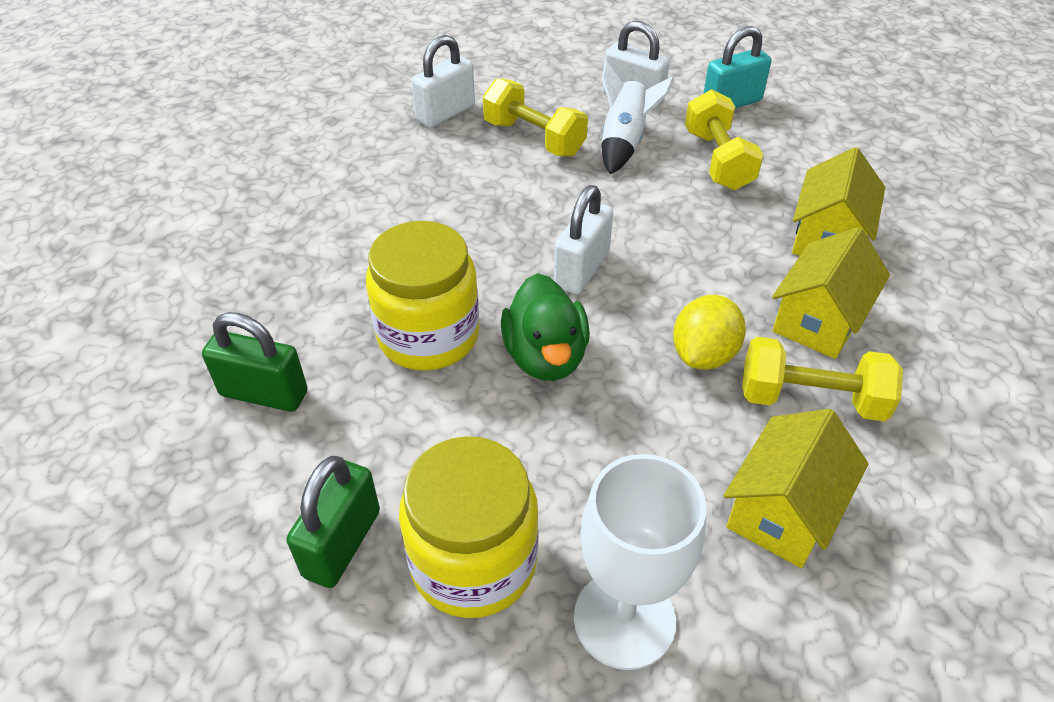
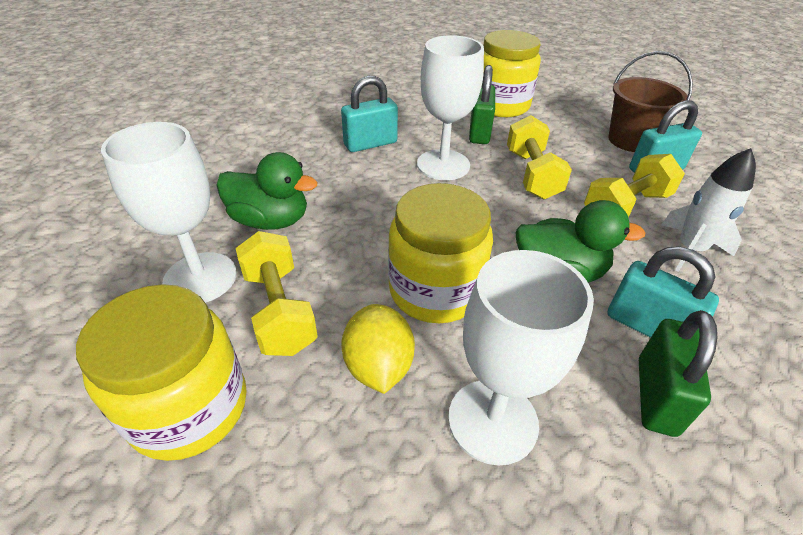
brown bucket: 0 -> 1
green duck: 1 -> 2
turquoise padlock: 1 -> 3
white goblet: 1 -> 3
white padlock: 3 -> 0
yellow house: 3 -> 0
yellow jar: 2 -> 3

